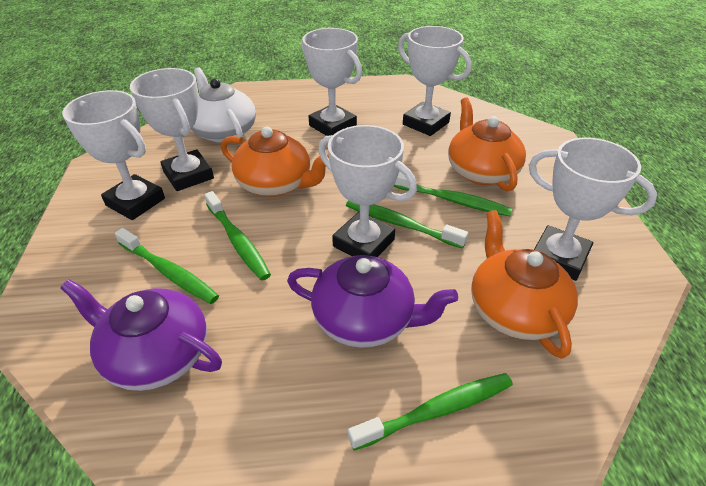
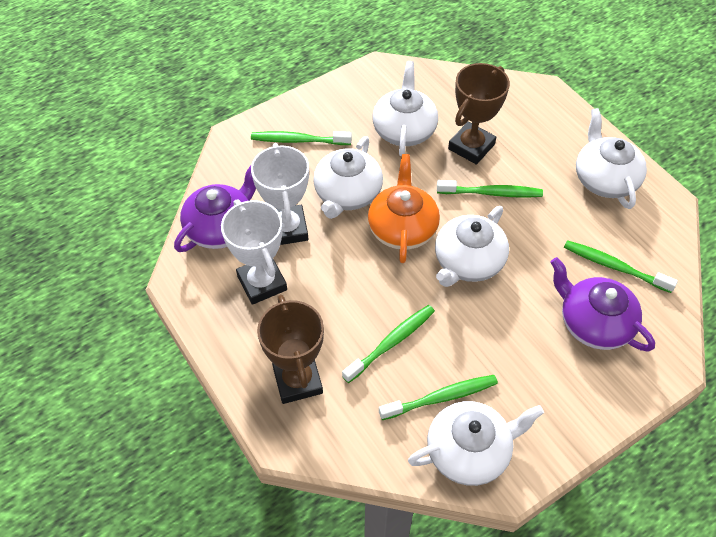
brown trophy: 0 -> 2
orange teapot: 3 -> 1
white teapot: 1 -> 5
white trophy: 6 -> 2

